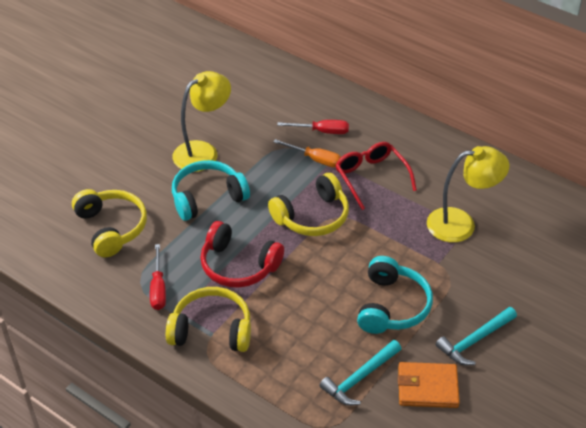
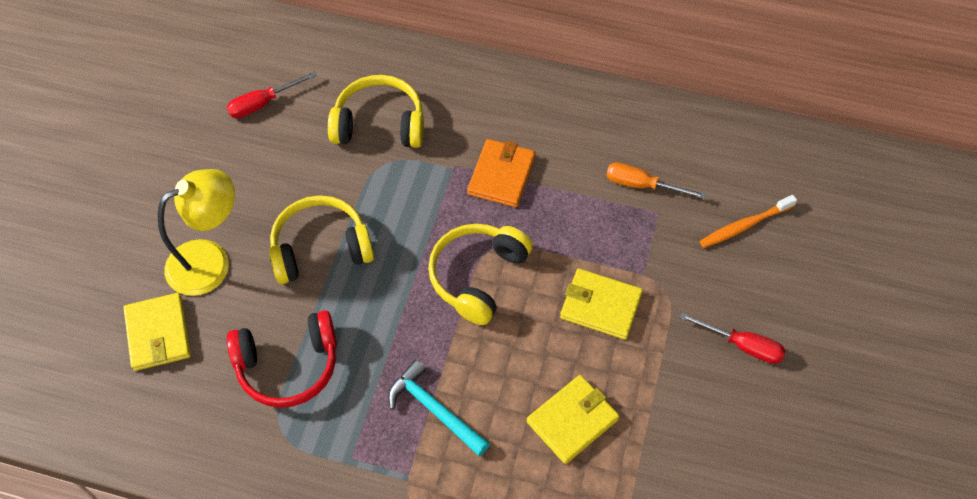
orange toothbrush: 0 -> 1
red glasses: 1 -> 0
turquoise hammer: 2 -> 1
turquoise headphones: 2 -> 0
yellow lamp: 2 -> 1
yellow wallet: 0 -> 3

